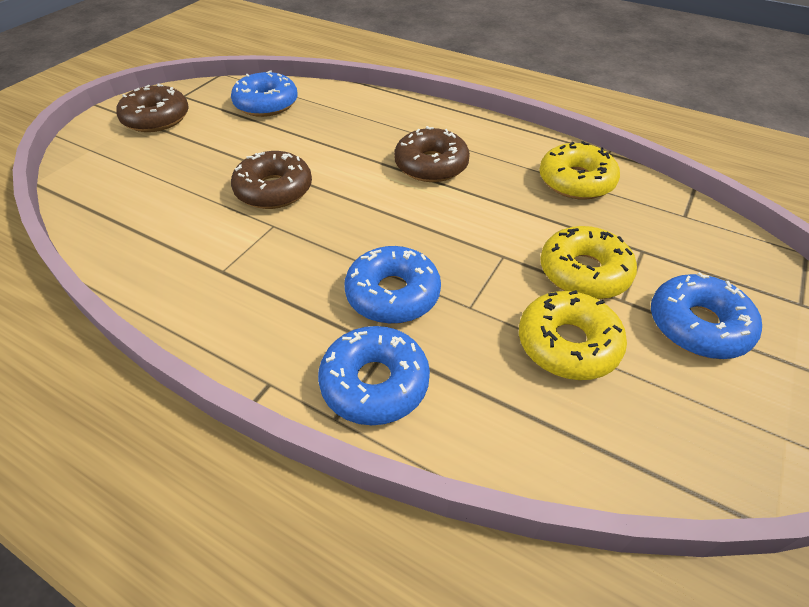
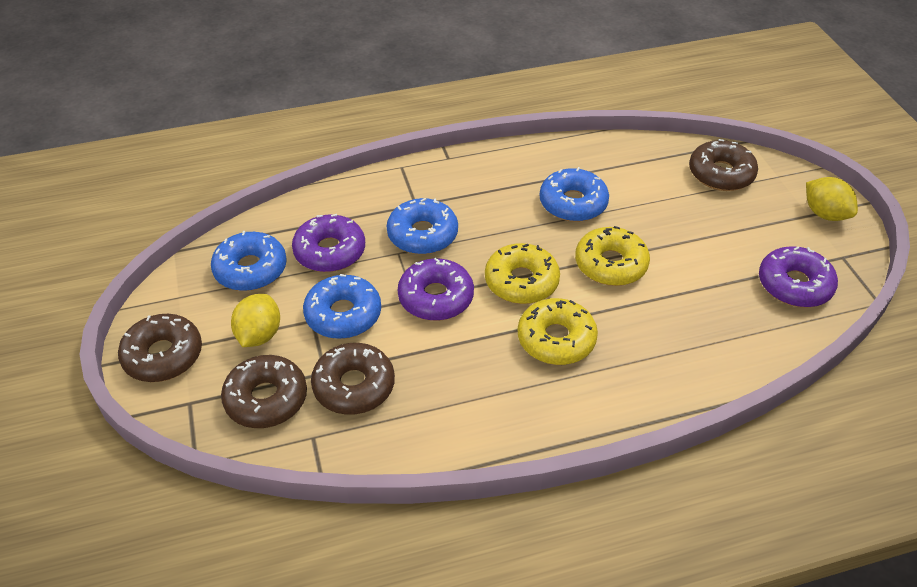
brown donut: 3 -> 4
purple donut: 0 -> 3
yellow lemon: 0 -> 2

